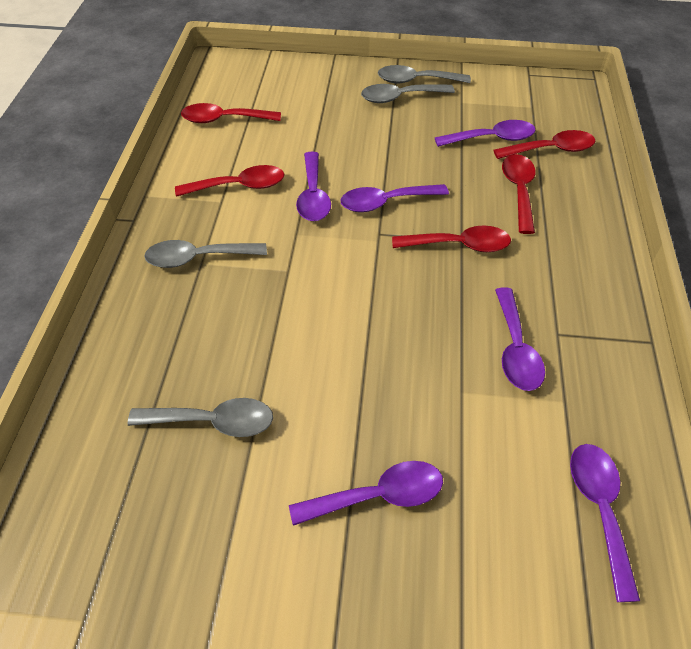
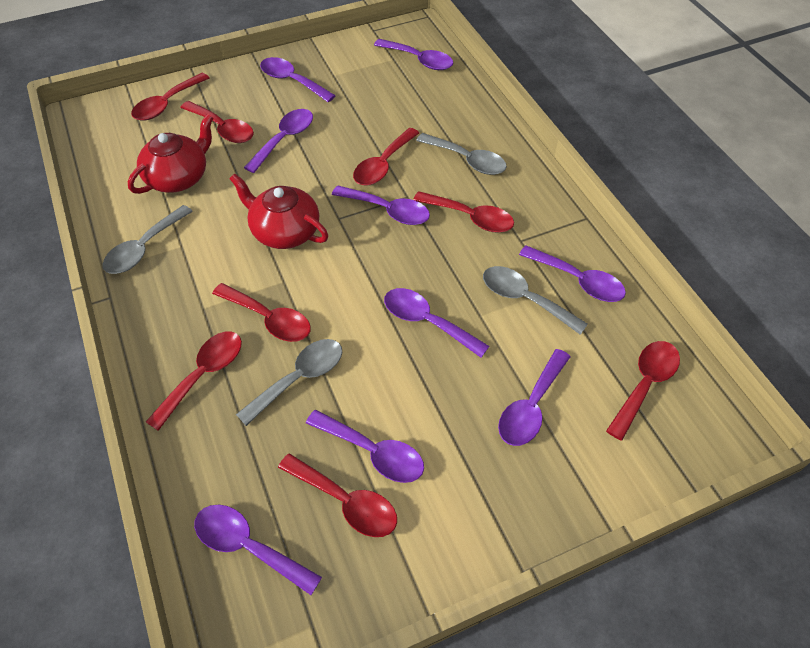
purple spoon: 6 -> 9
red spoon: 5 -> 8
red teapot: 0 -> 2

